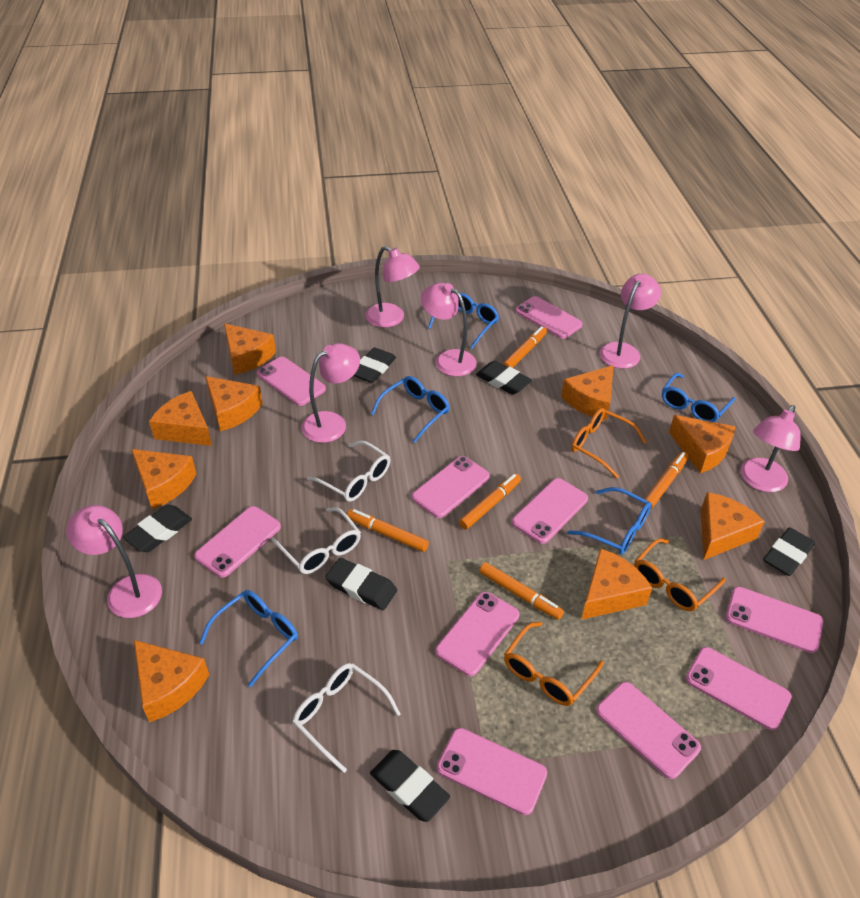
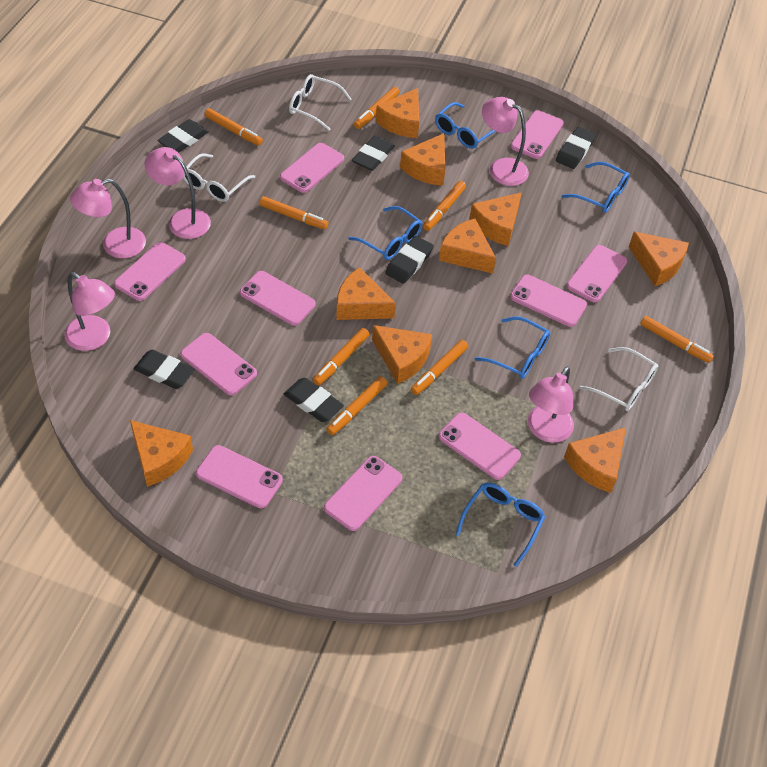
orange glasses: 3 -> 0
orange marker: 5 -> 8
pink lamp: 6 -> 5

